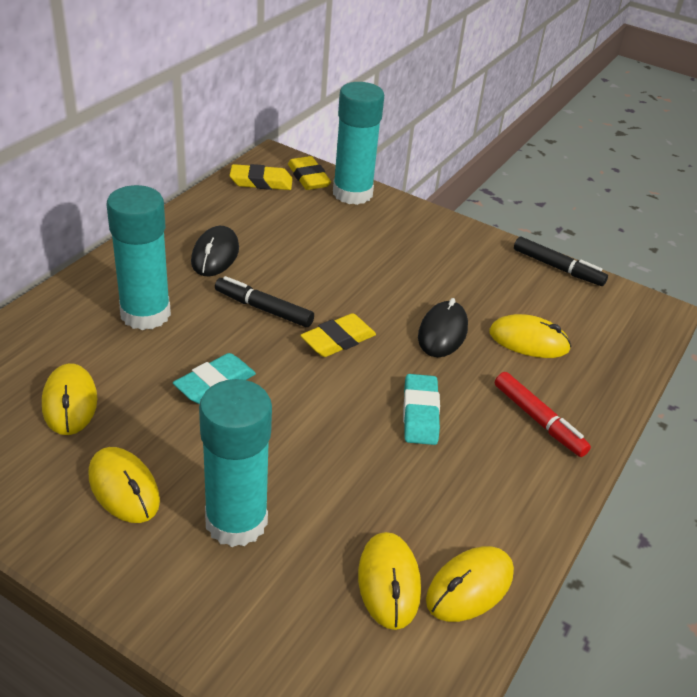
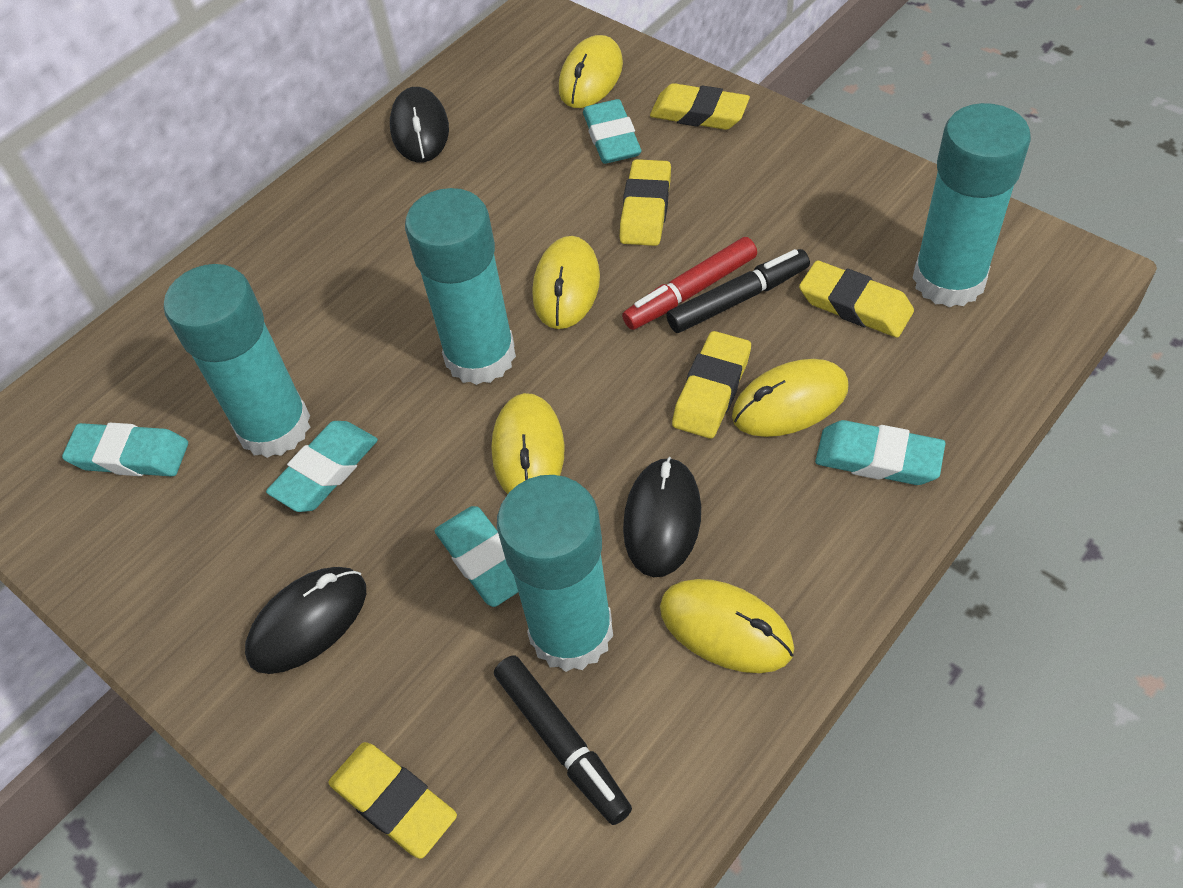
black mouse: 2 -> 3
turquoise eraser: 2 -> 5
turquoise glue stick: 3 -> 4
yellow eraser: 3 -> 5

